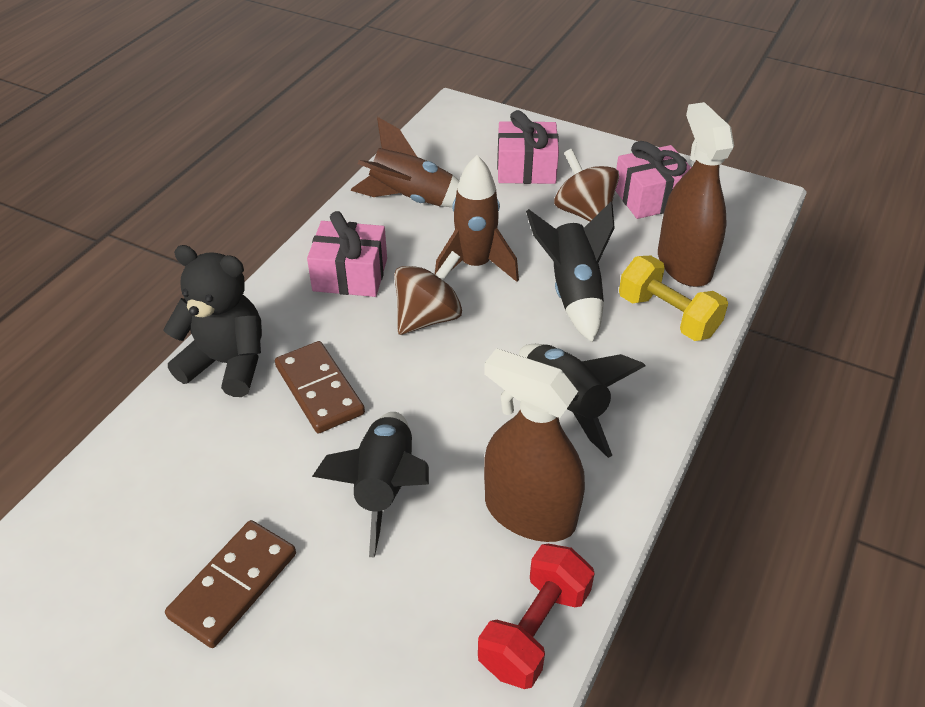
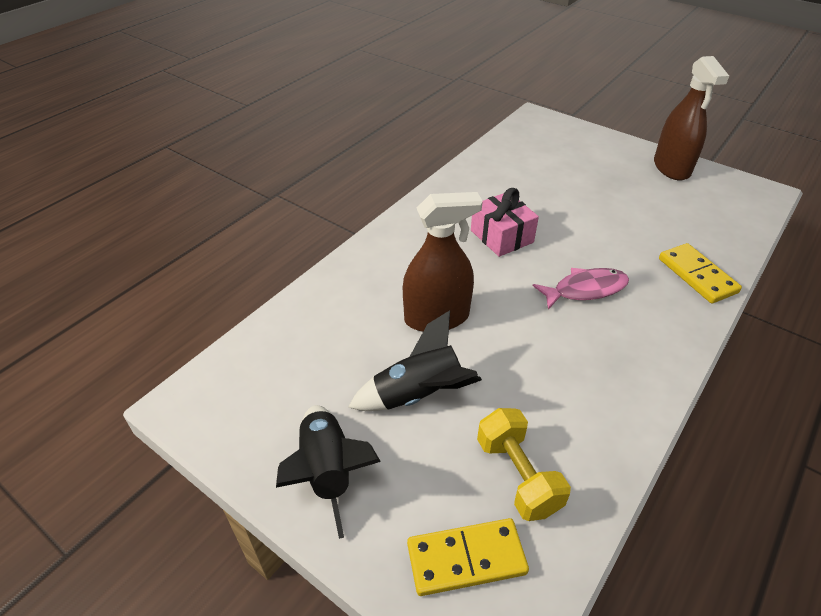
black rocket: 3 -> 2
black teddy bear: 1 -> 0
brown domino: 2 -> 0
brown rocket: 2 -> 0
brown spinning top: 2 -> 0
pink fish: 0 -> 1
pink gift: 3 -> 1
red dumbbell: 1 -> 0
yellow domino: 0 -> 2

